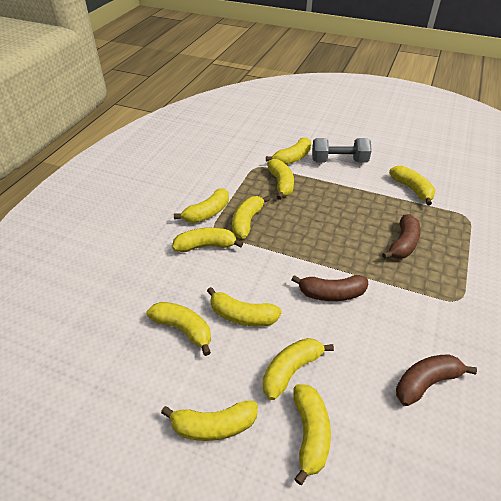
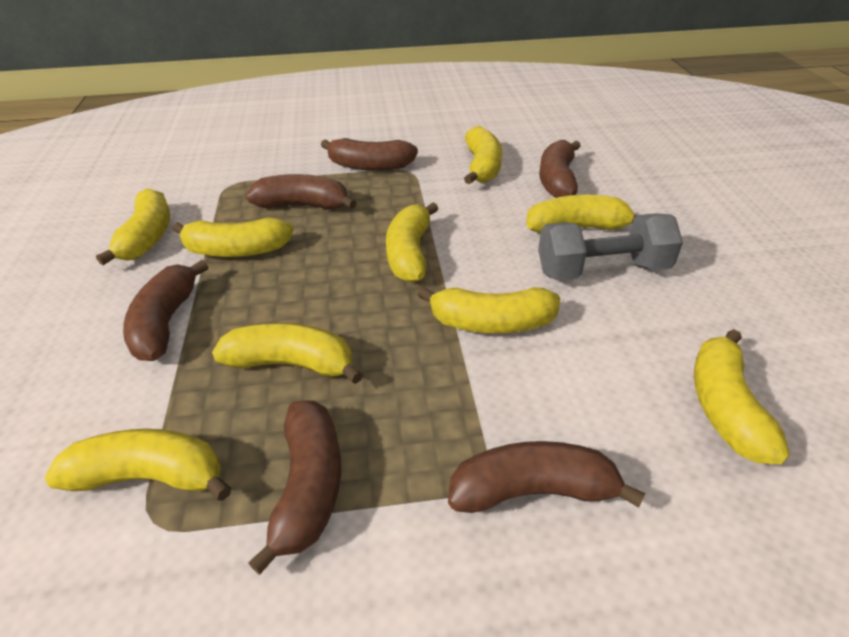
brown banana: 3 -> 6
yellow banana: 11 -> 9

